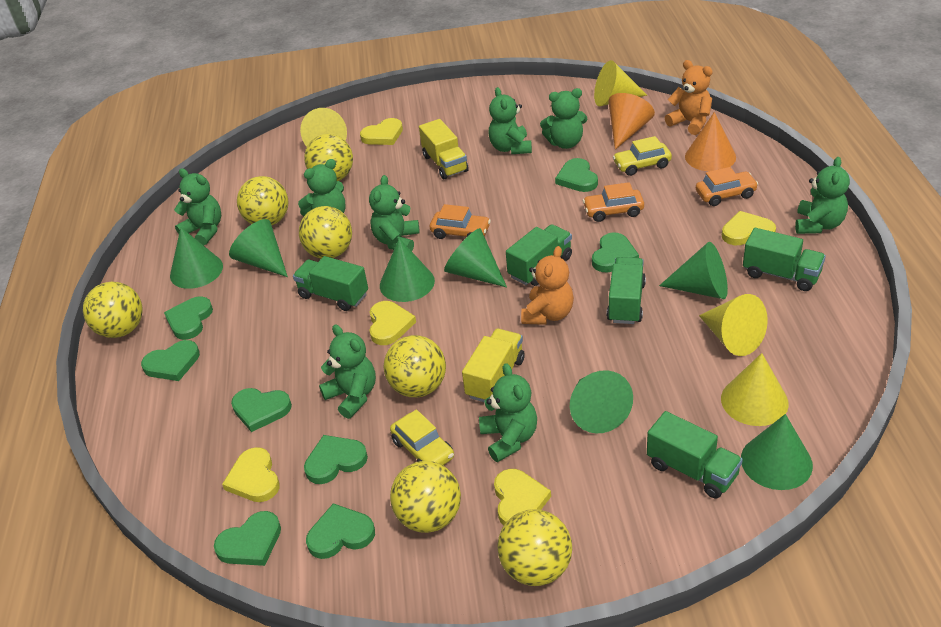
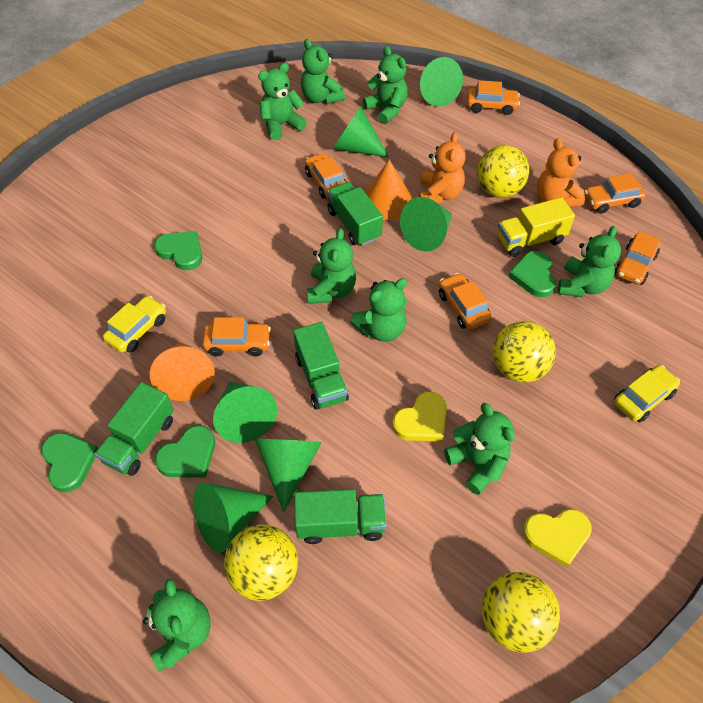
green cone: 7 -> 6
green heart: 8 -> 4
green truck: 5 -> 4
orange car: 3 -> 6
yellow ball: 7 -> 4
yellow cone: 4 -> 0
yellow heart: 5 -> 2
yellow truck: 2 -> 1

